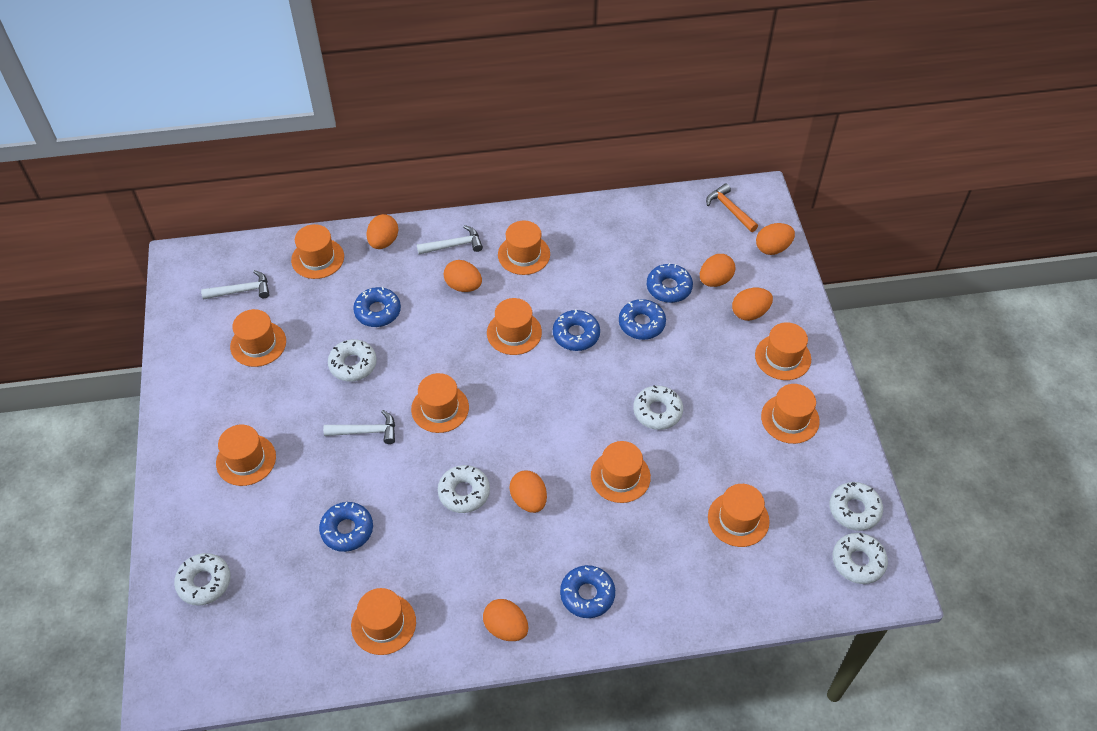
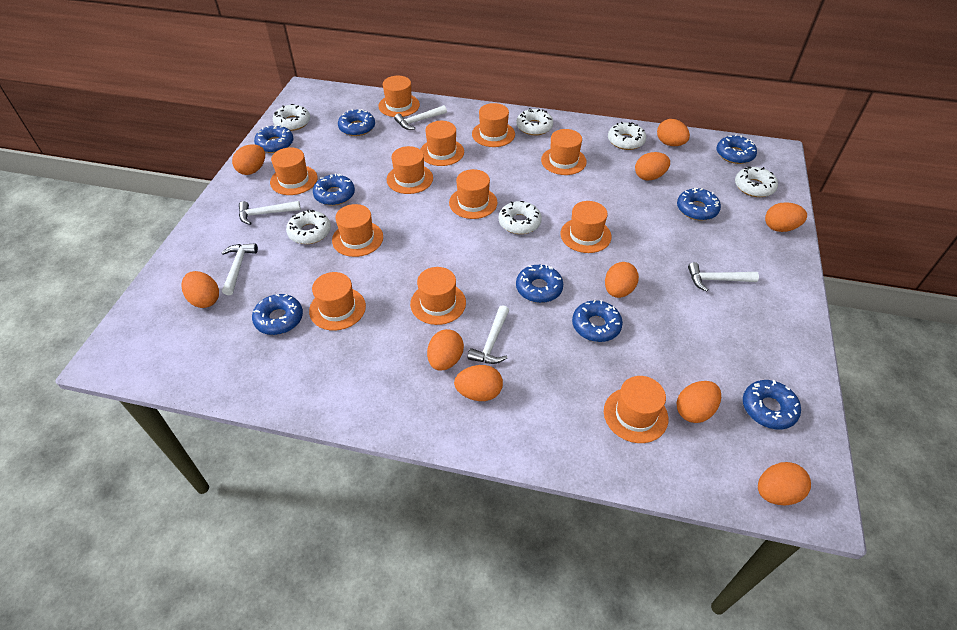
blue donut: 6 -> 9
orange egg: 7 -> 10
orange hammer: 1 -> 0
orange hat: 11 -> 12
white hammer: 3 -> 5

